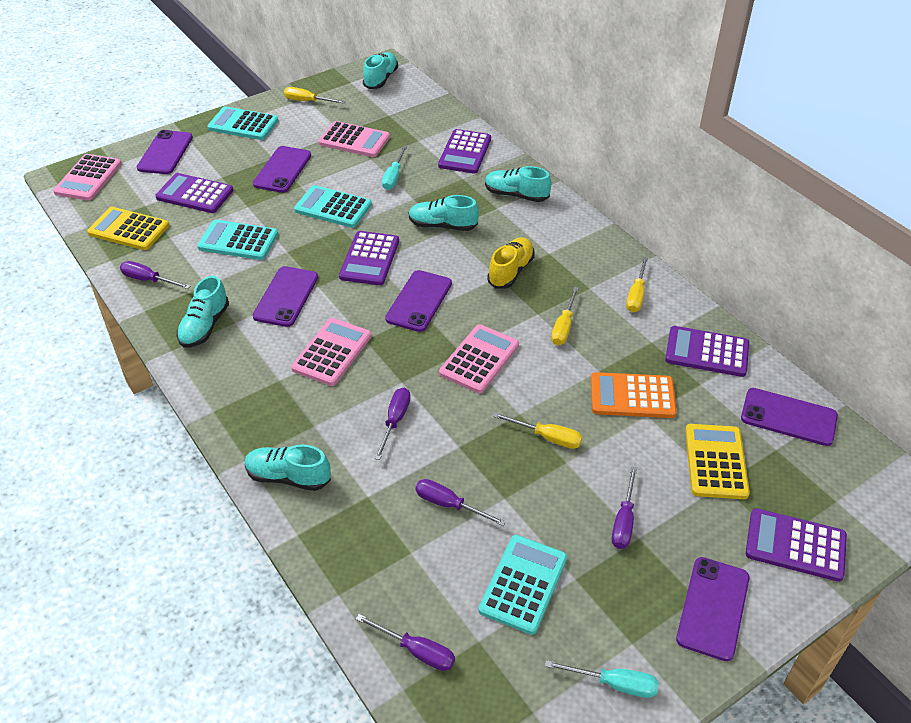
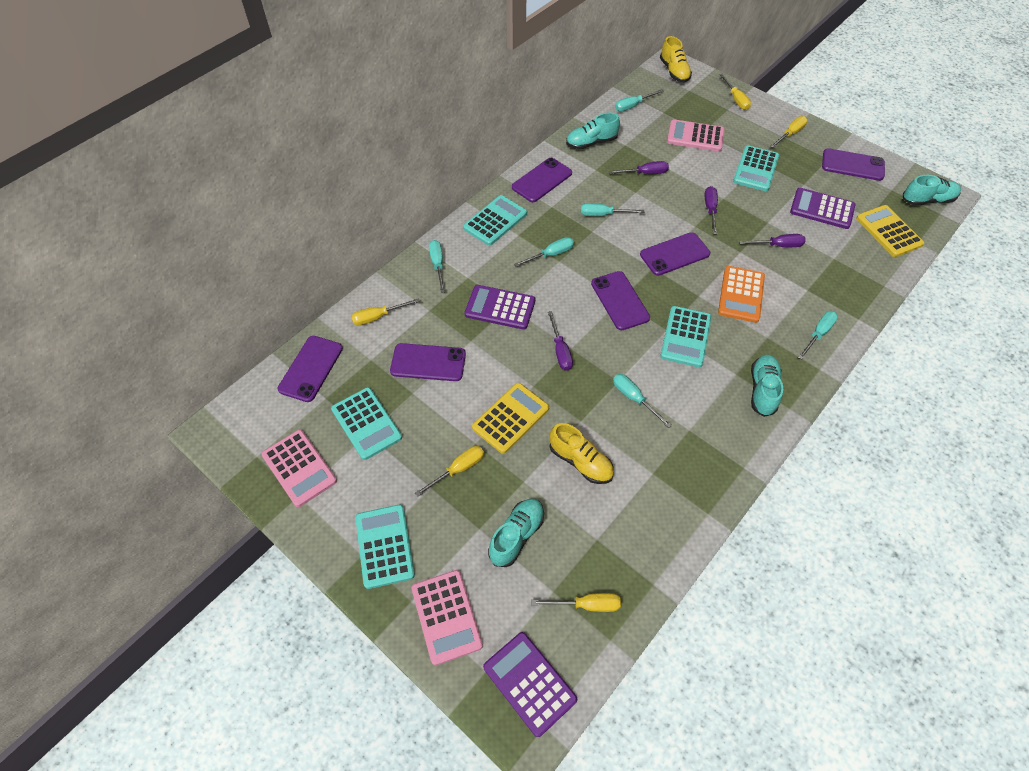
pink calculator: 4 -> 3
purple calculator: 5 -> 3
purple screwdriver: 5 -> 4
turquoise calculator: 4 -> 5
turquoise screwdriver: 2 -> 6
turquoise shoe: 5 -> 4
yellow screwdriver: 4 -> 5
yellow shoe: 1 -> 2

